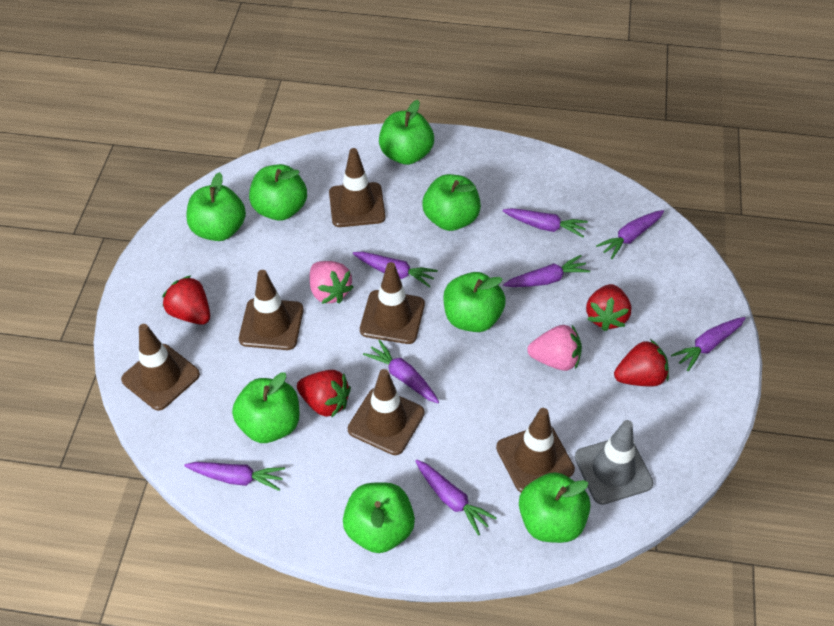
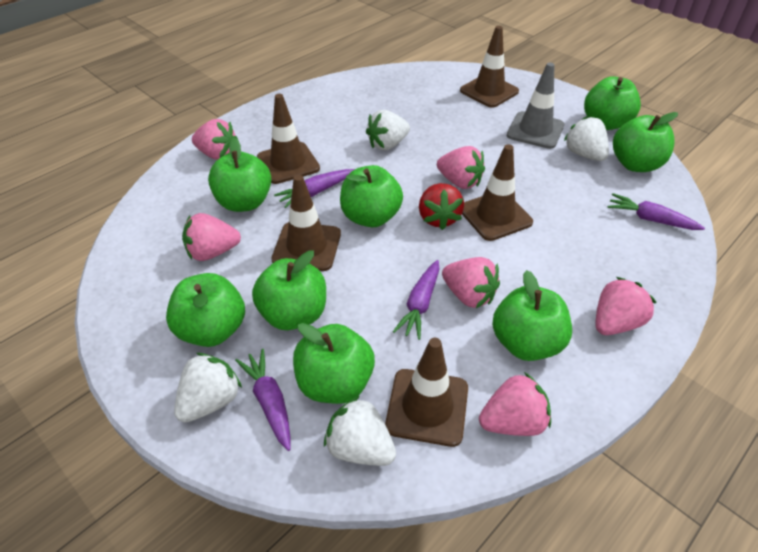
brown traffic cone: 6 -> 5
pink strawberry: 2 -> 6
purple carrot: 8 -> 4
red strawberry: 4 -> 1
white strawberry: 0 -> 4

